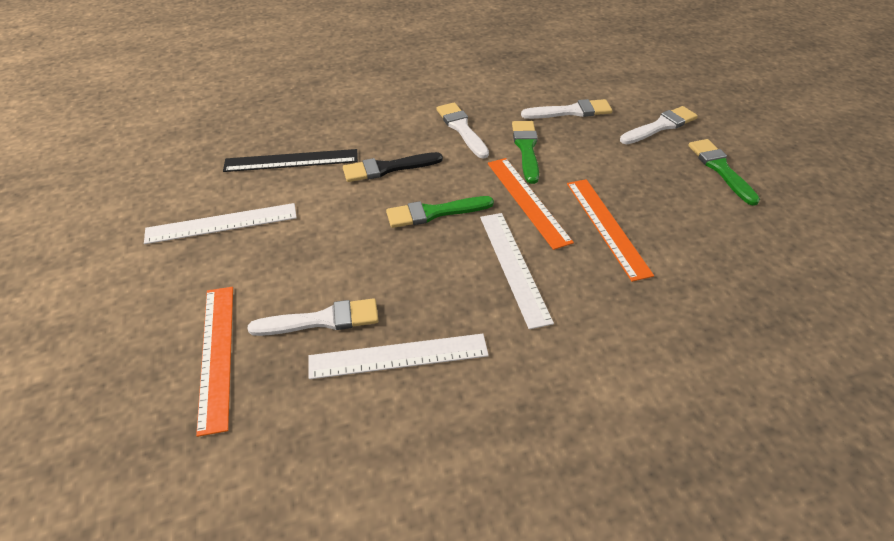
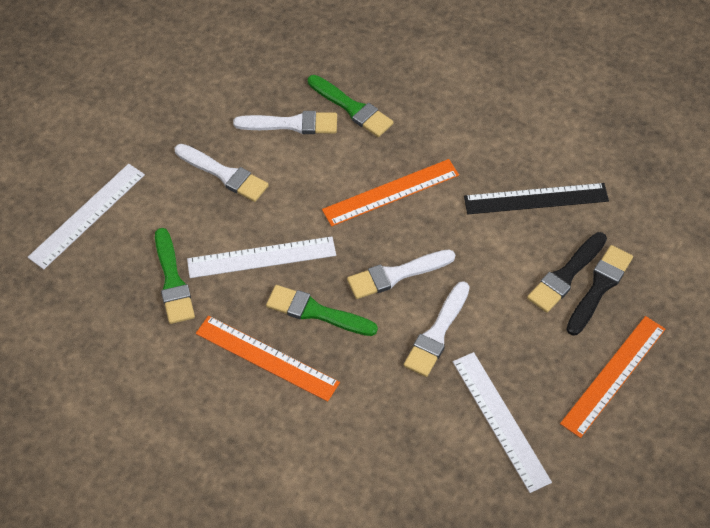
black brush: 1 -> 2

